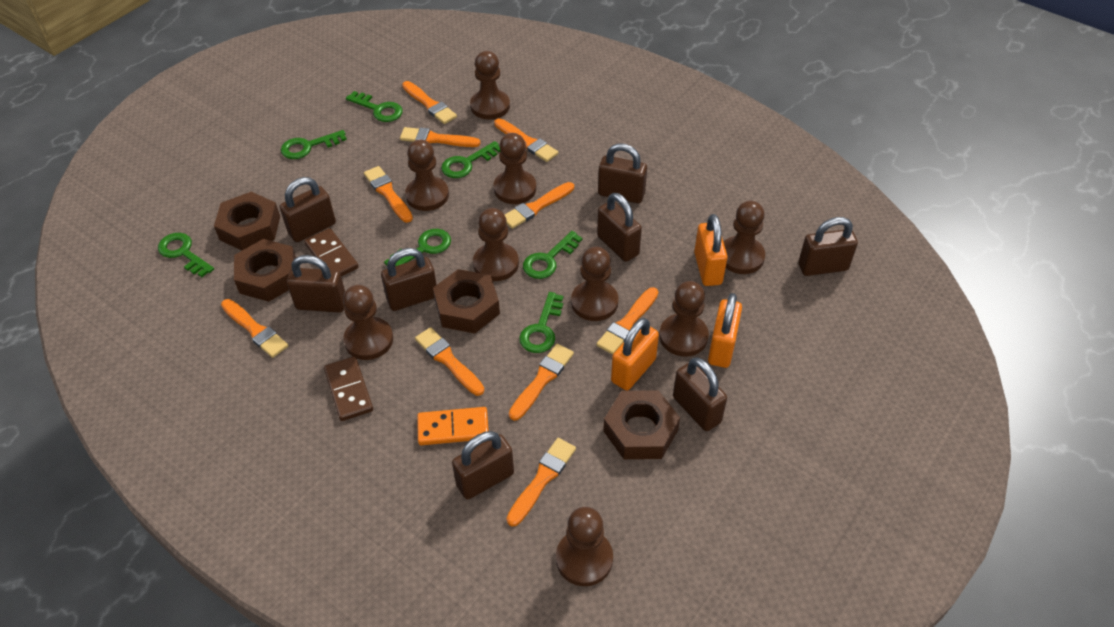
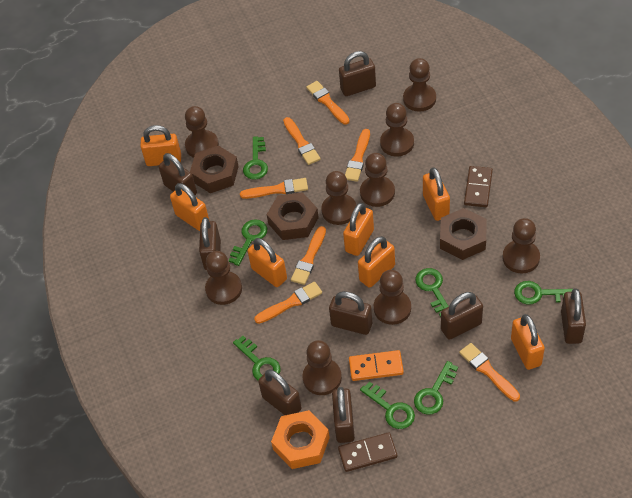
brown nut: 4 -> 3
orange brush: 10 -> 7
orange nut: 0 -> 1
orange padlock: 3 -> 7

